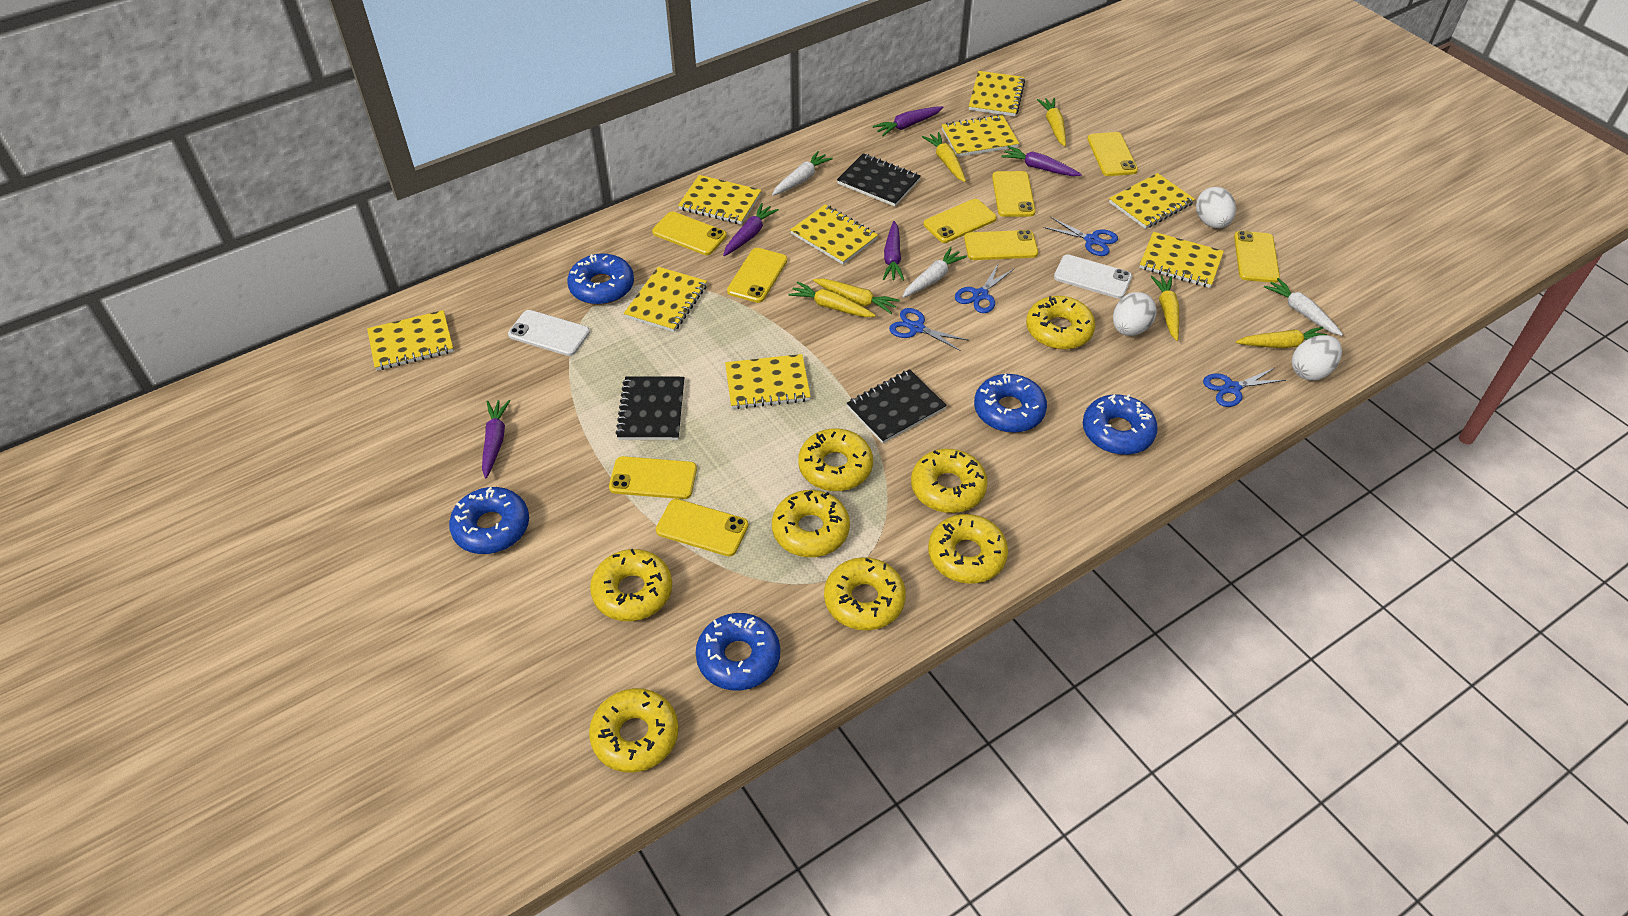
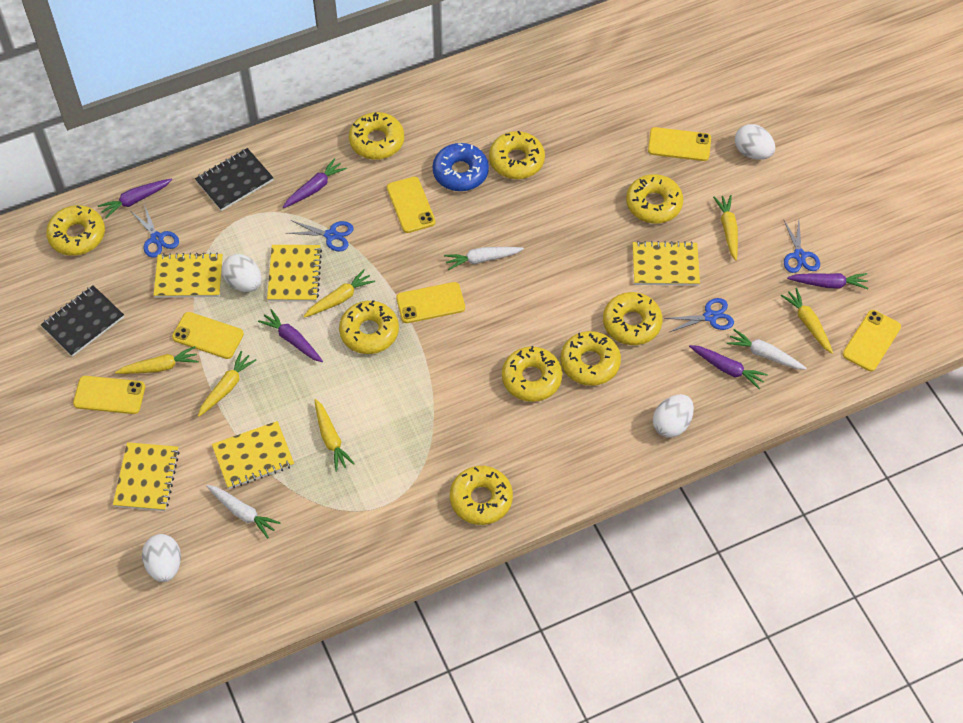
black notebook: 3 -> 2
blue donut: 5 -> 1
white egg: 3 -> 4
white phone: 2 -> 0
yellow donut: 8 -> 9
yellow notebook: 9 -> 5
yellow phone: 9 -> 6

